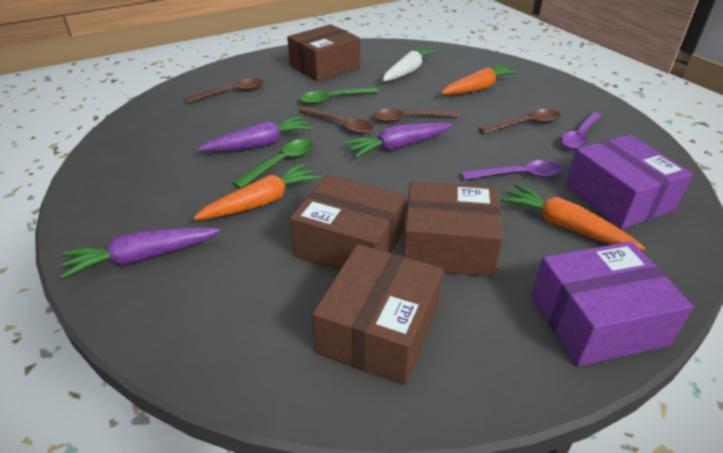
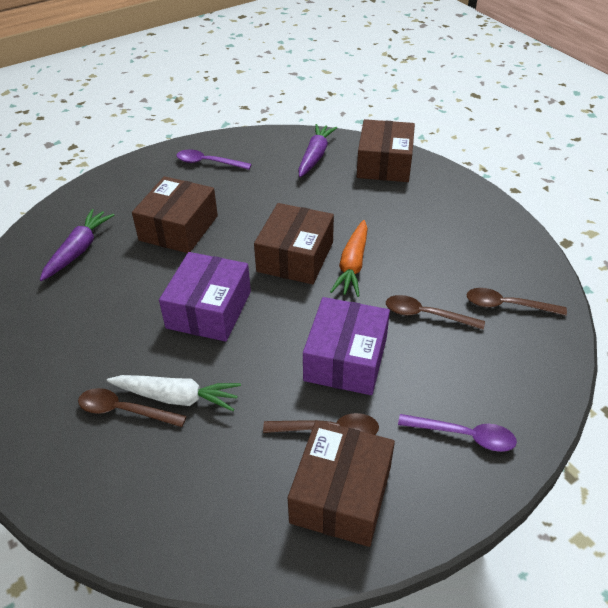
green spoon: 2 -> 0
orange carrot: 3 -> 1
purple carrot: 3 -> 2

